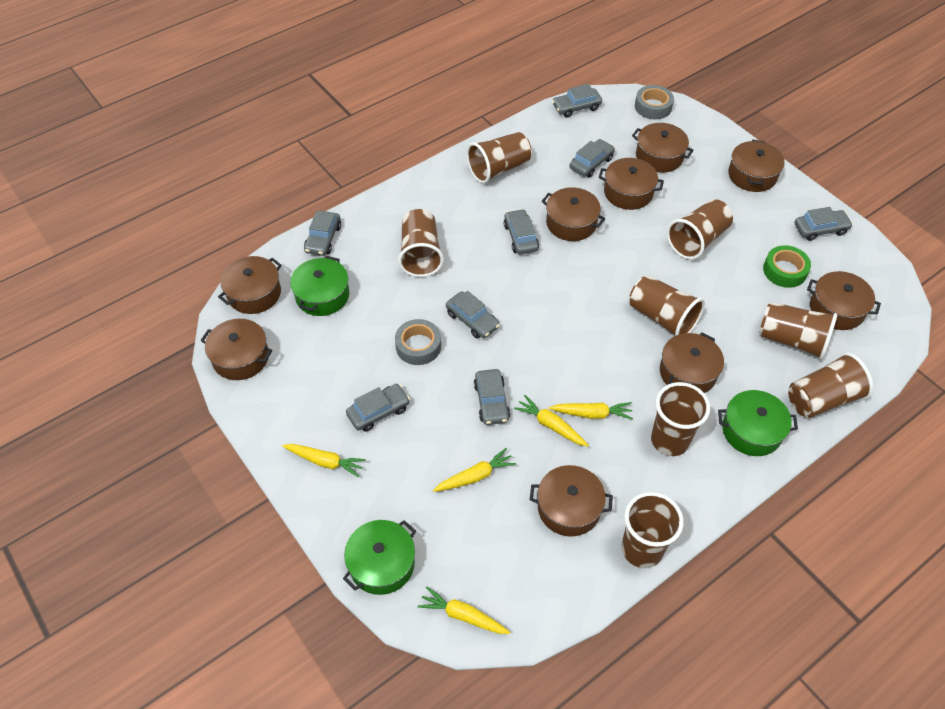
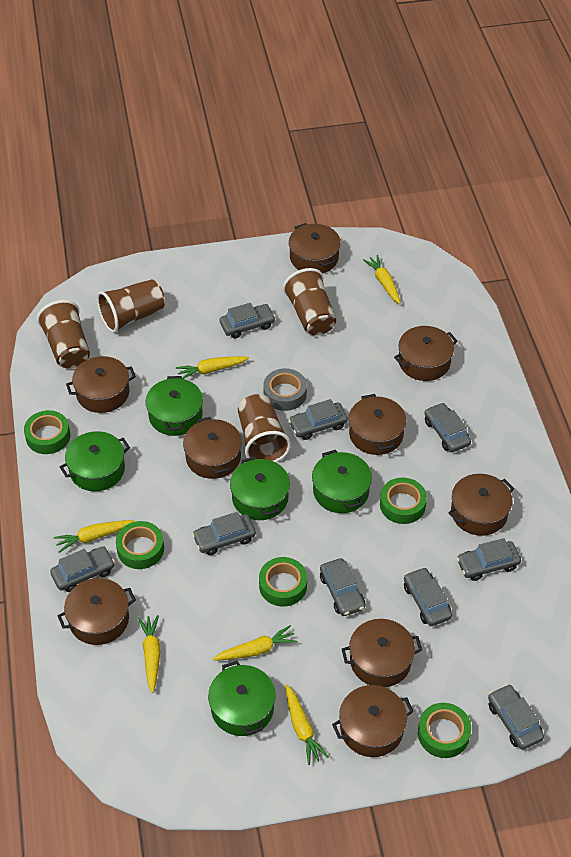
brown cup: 8 -> 4
green pot: 3 -> 5
green tape: 1 -> 5
grey car: 8 -> 9
grey tape: 2 -> 1
yellow carrot: 5 -> 6

